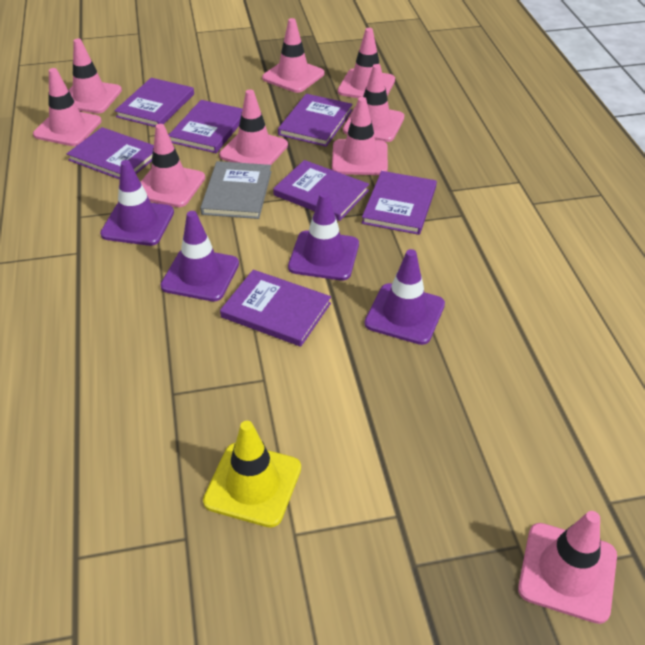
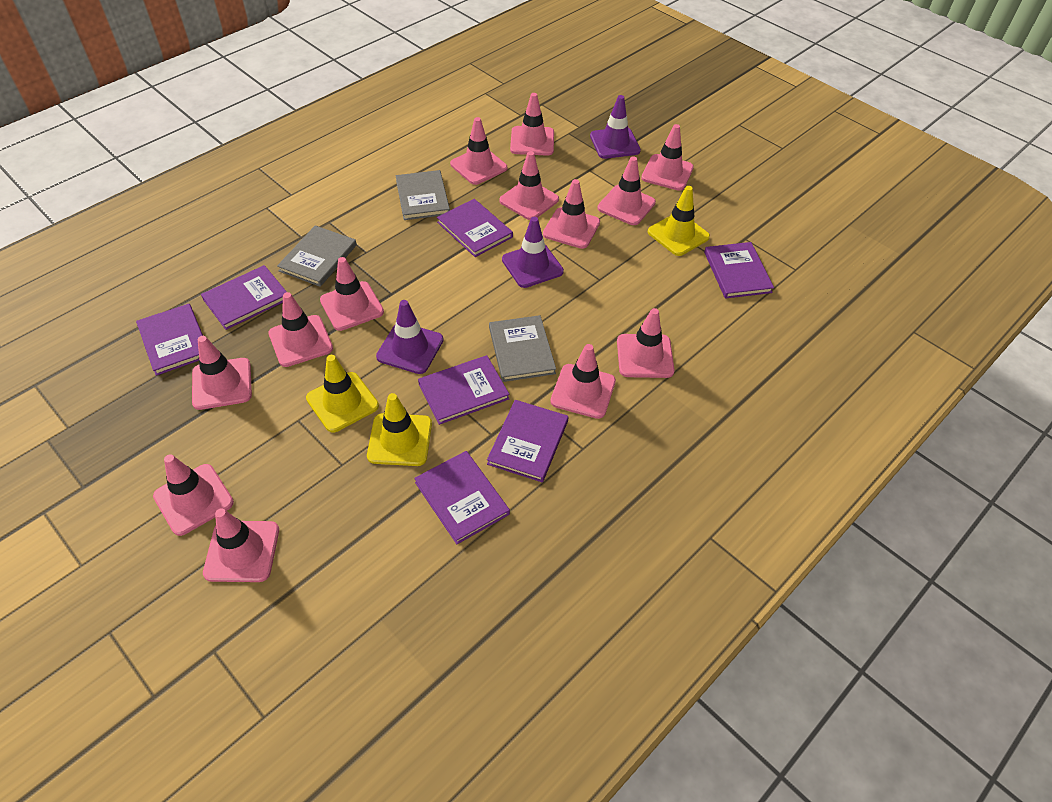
grey book: 1 -> 3
pink traffic cone: 9 -> 13
purple traffic cone: 4 -> 3
yellow traffic cone: 1 -> 3

